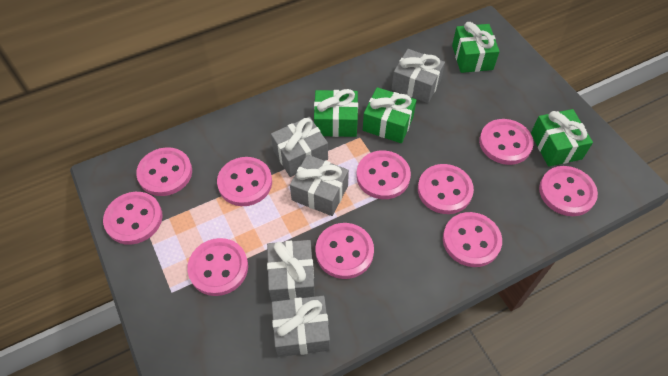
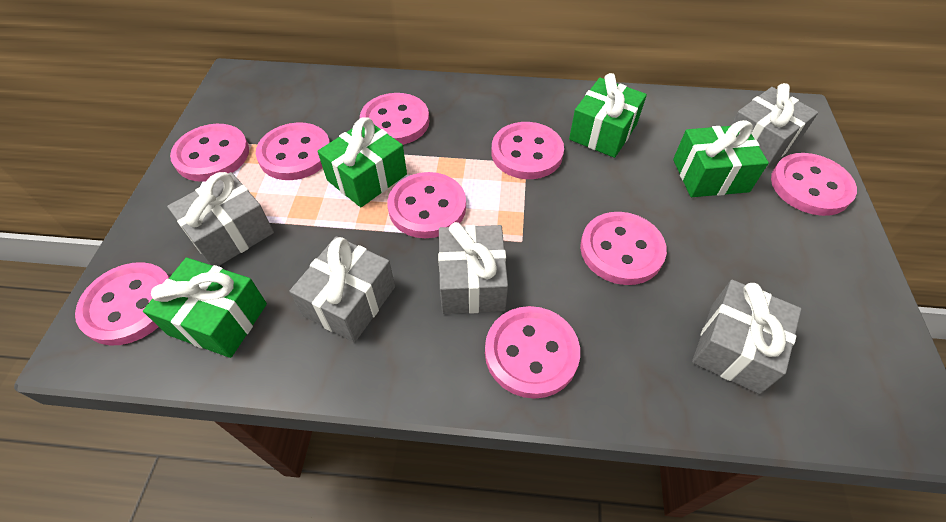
pink button: 10 -> 9

